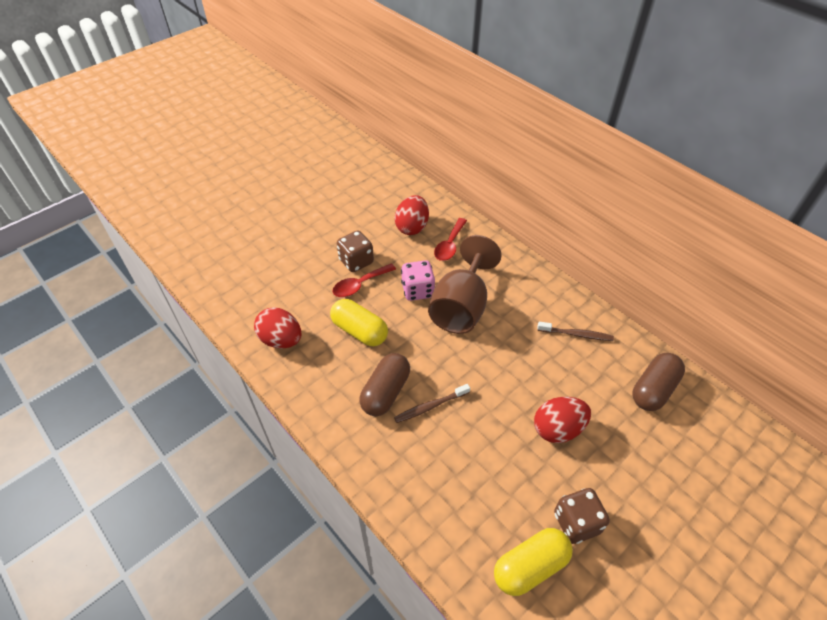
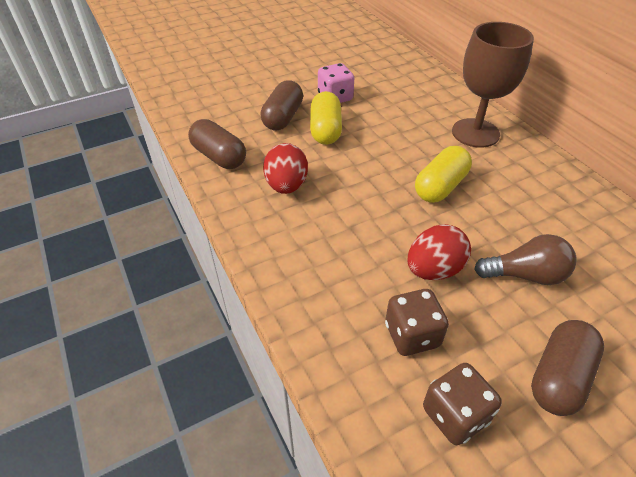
brown capsule: 2 -> 3
brown light bulb: 0 -> 1
brown toothbrush: 2 -> 0
red egg: 3 -> 2
red spoon: 2 -> 0

